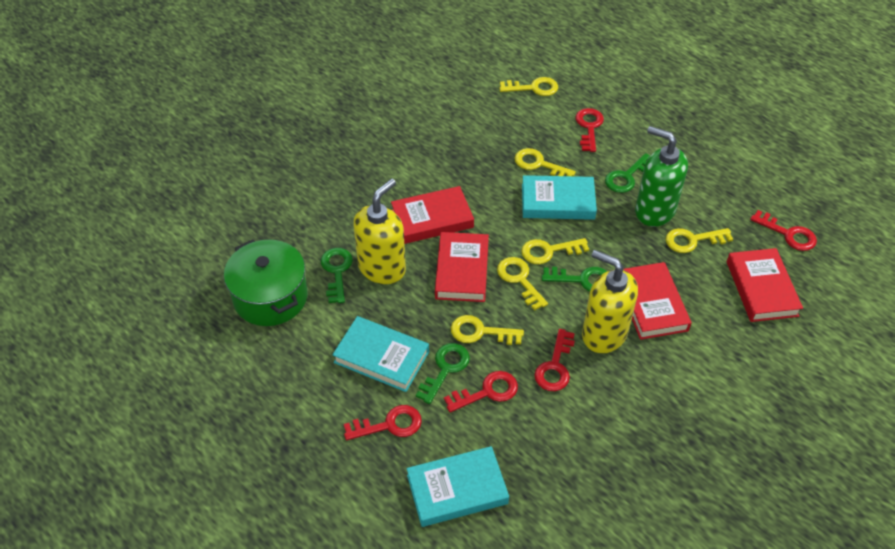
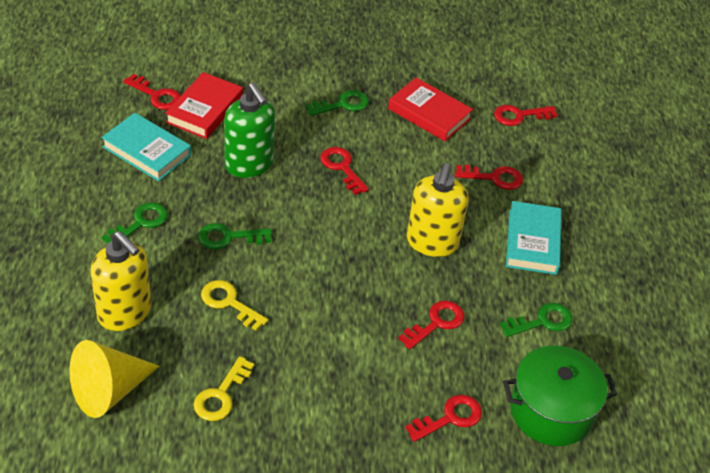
red book: 4 -> 2
red key: 5 -> 6
turquoise book: 3 -> 2
yellow cone: 0 -> 1
yellow key: 6 -> 2

